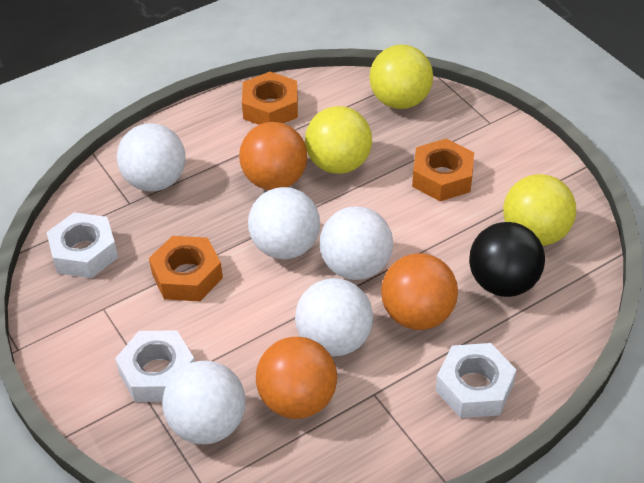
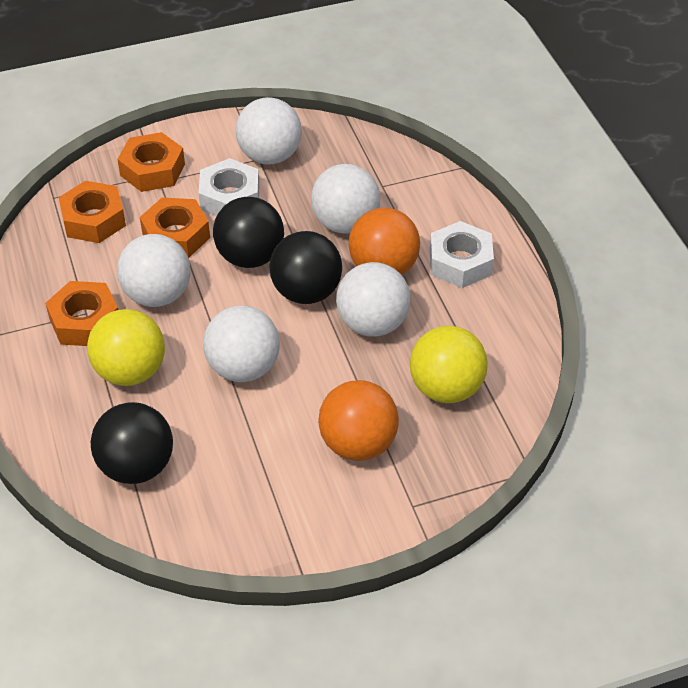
black ball: 1 -> 3
orange ball: 3 -> 2
orange nut: 3 -> 4
white nut: 3 -> 2
yellow ball: 3 -> 2

